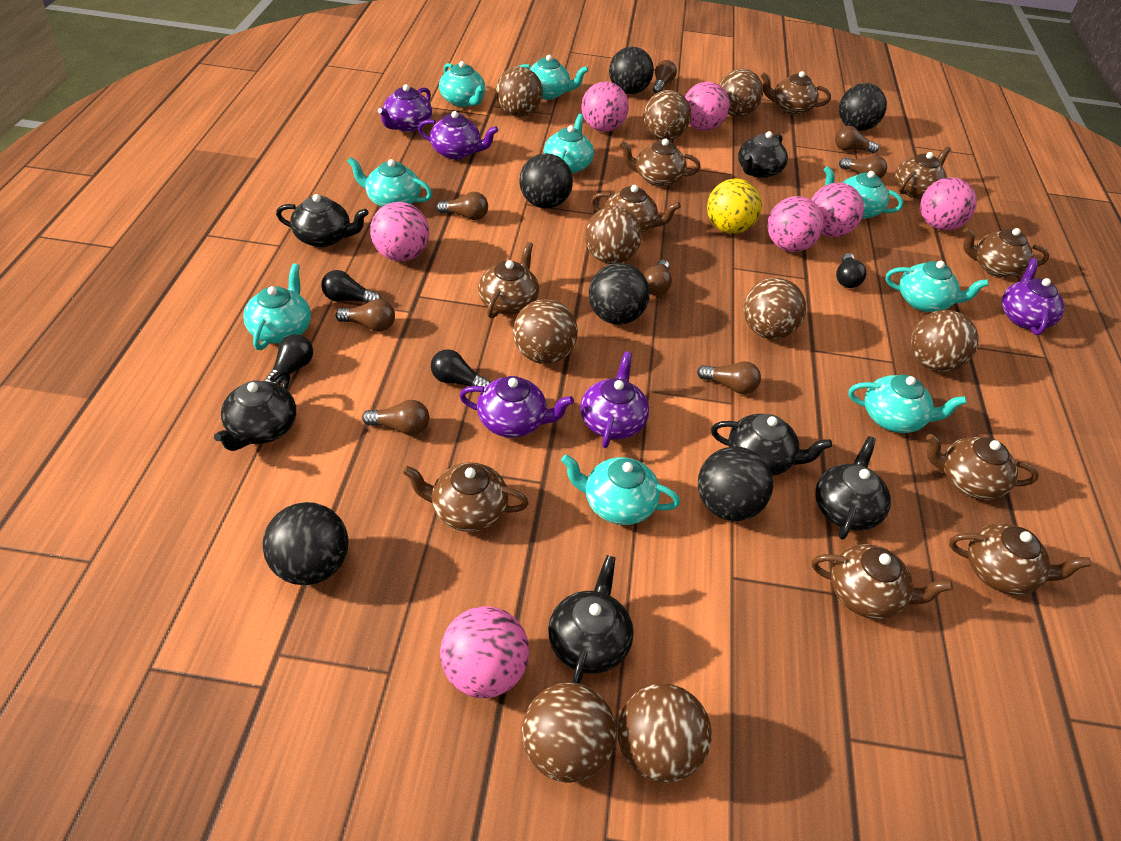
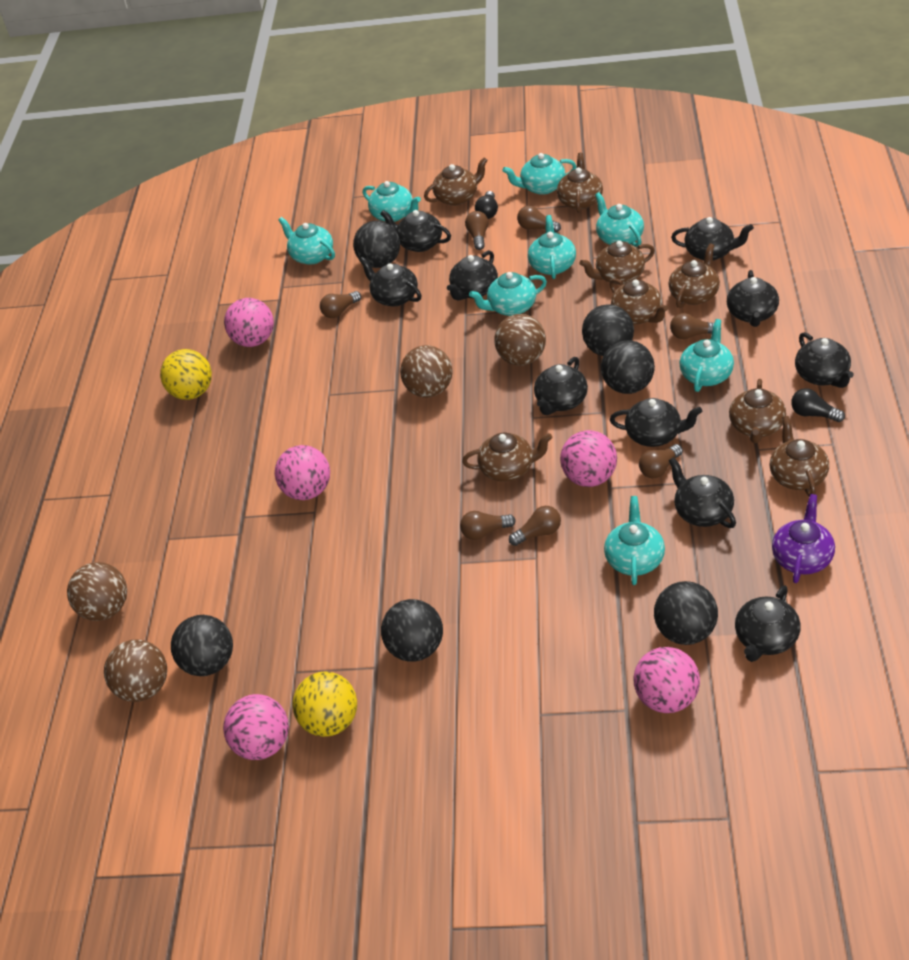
black light bulb: 4 -> 2
black teapot: 6 -> 10
brown ball: 9 -> 4
brown light bulb: 8 -> 7
brown teapot: 10 -> 8
pink ball: 7 -> 5
purple teapot: 5 -> 1
turquoise teapot: 9 -> 8
yellow ball: 1 -> 2

